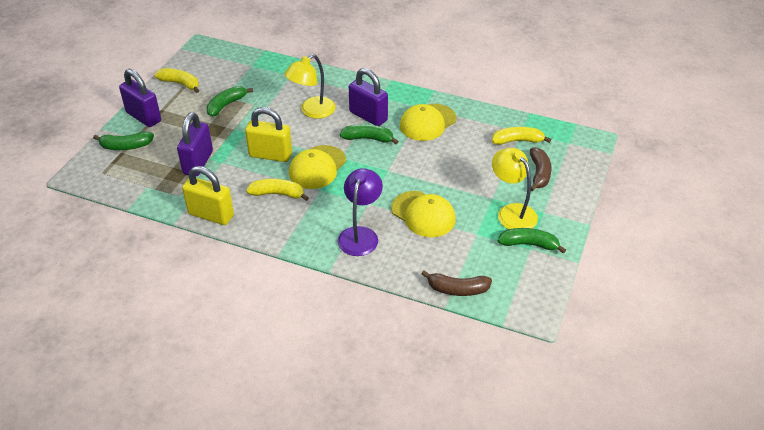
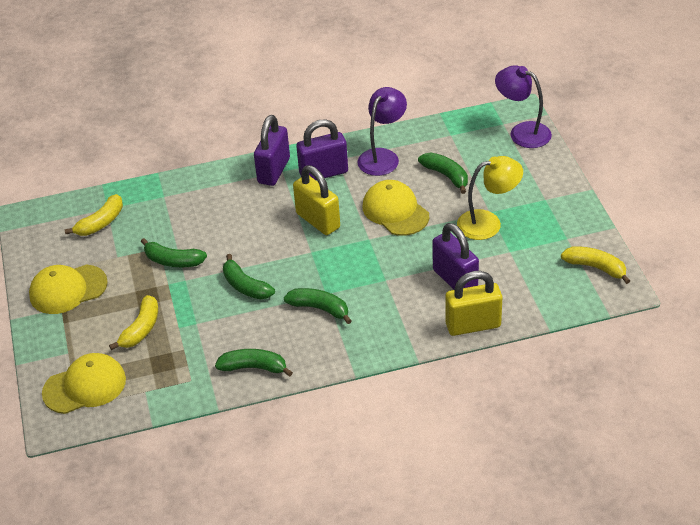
brown banana: 2 -> 0
green banana: 4 -> 5
purple lamp: 1 -> 2
yellow lamp: 2 -> 1

